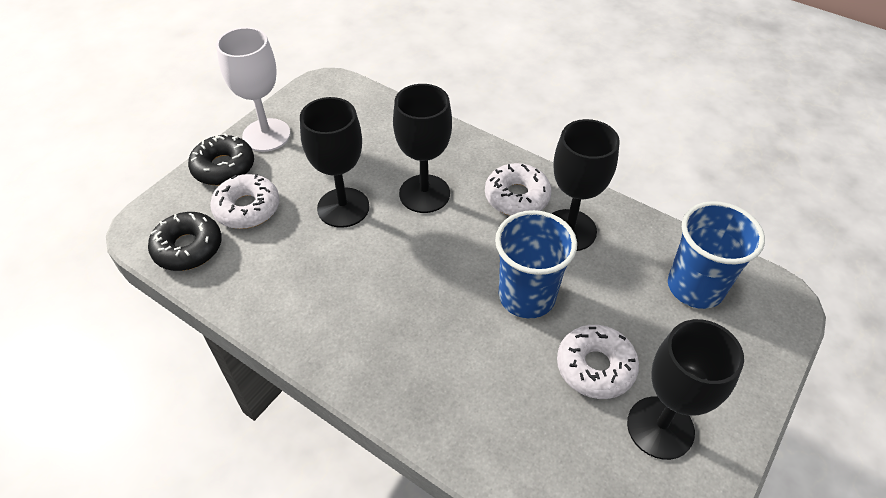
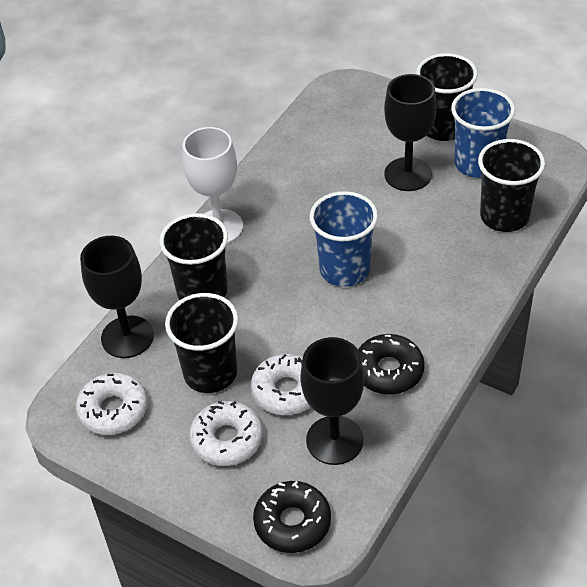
black cup: 0 -> 4
black goblet: 4 -> 3

